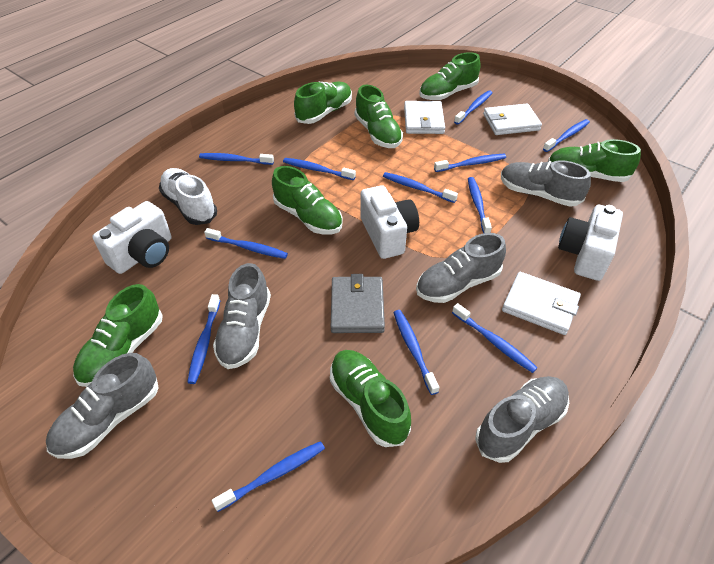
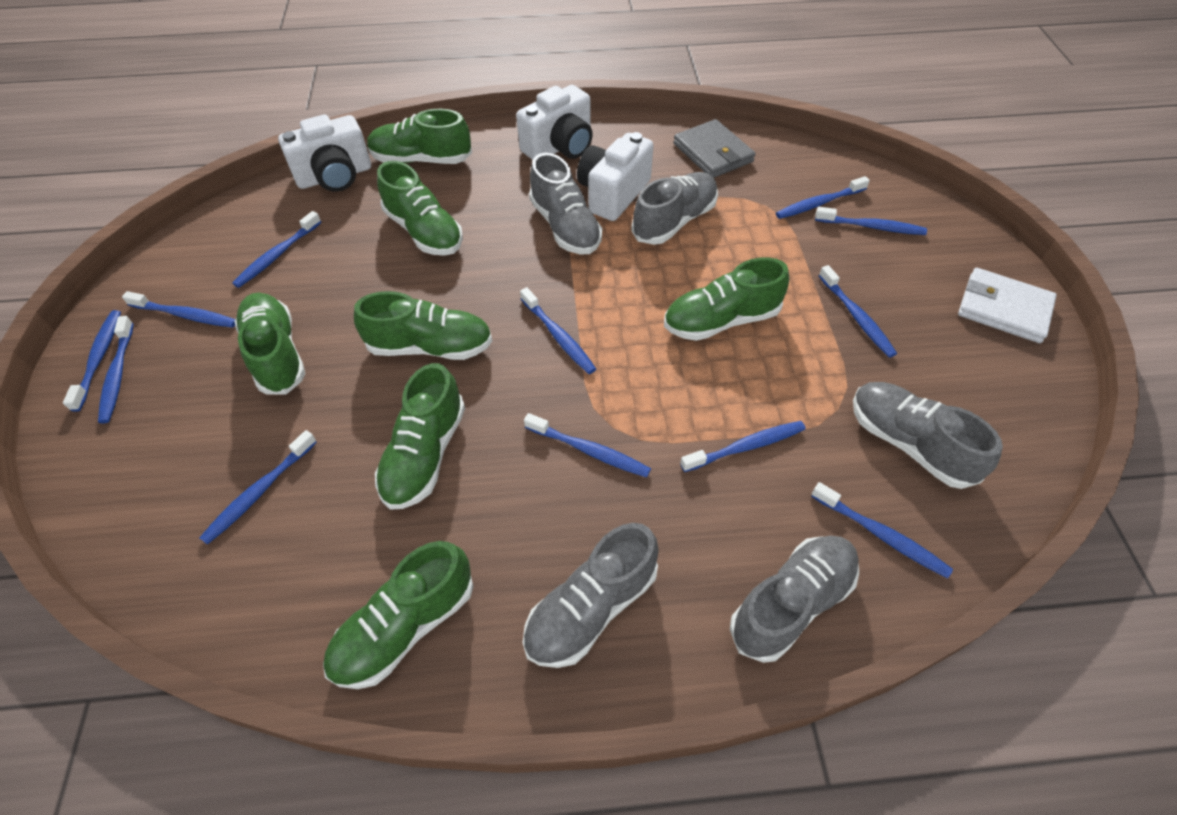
white shoe: 1 -> 0
white wallet: 3 -> 1

